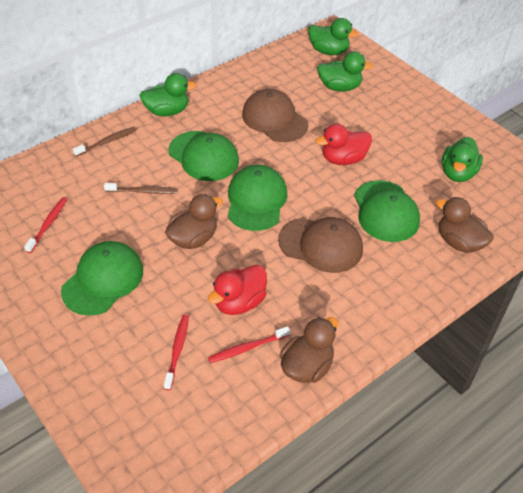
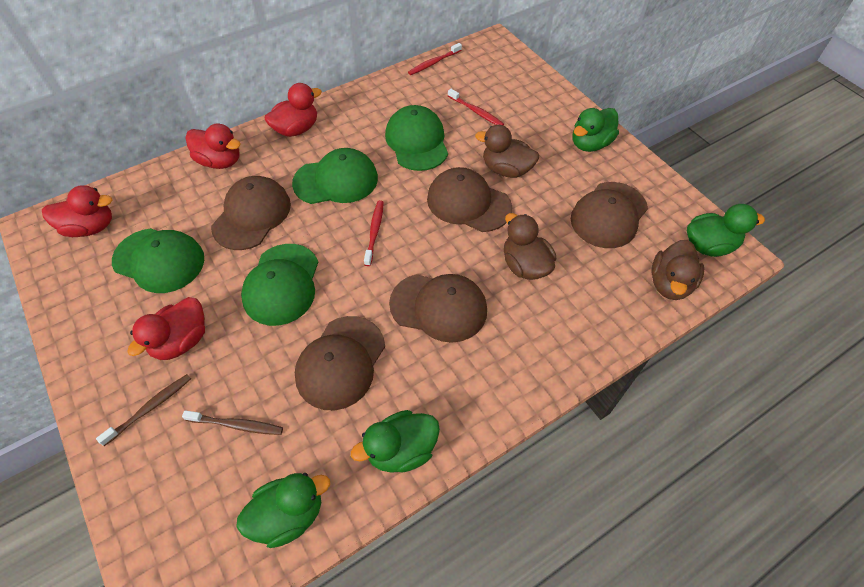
brown cap: 2 -> 5
red duck: 2 -> 4

